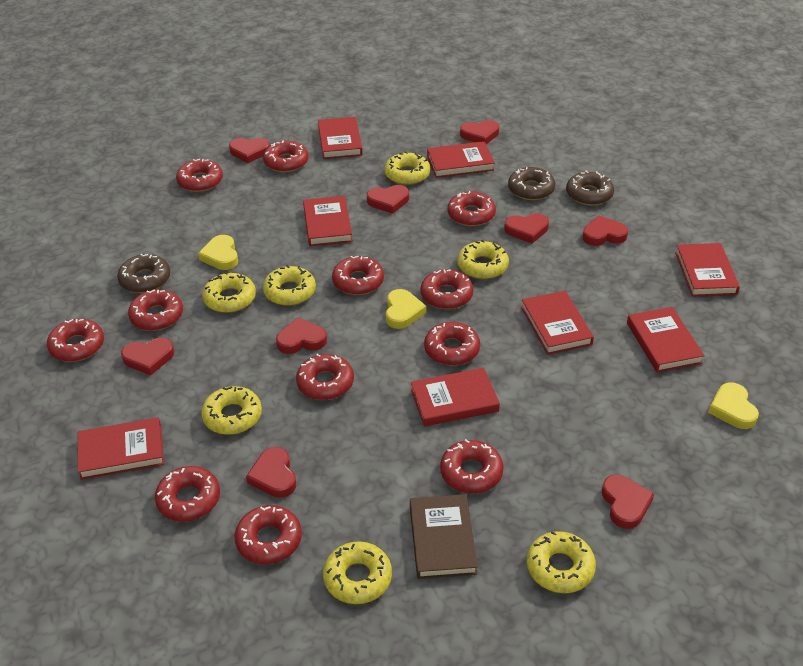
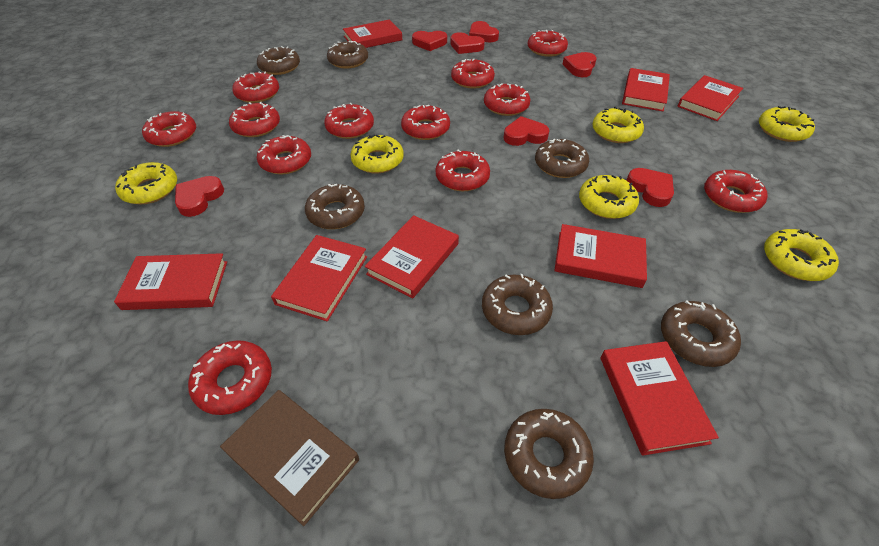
brown donut: 3 -> 7
red heart: 9 -> 7
yellow donut: 7 -> 6
yellow heart: 3 -> 0

